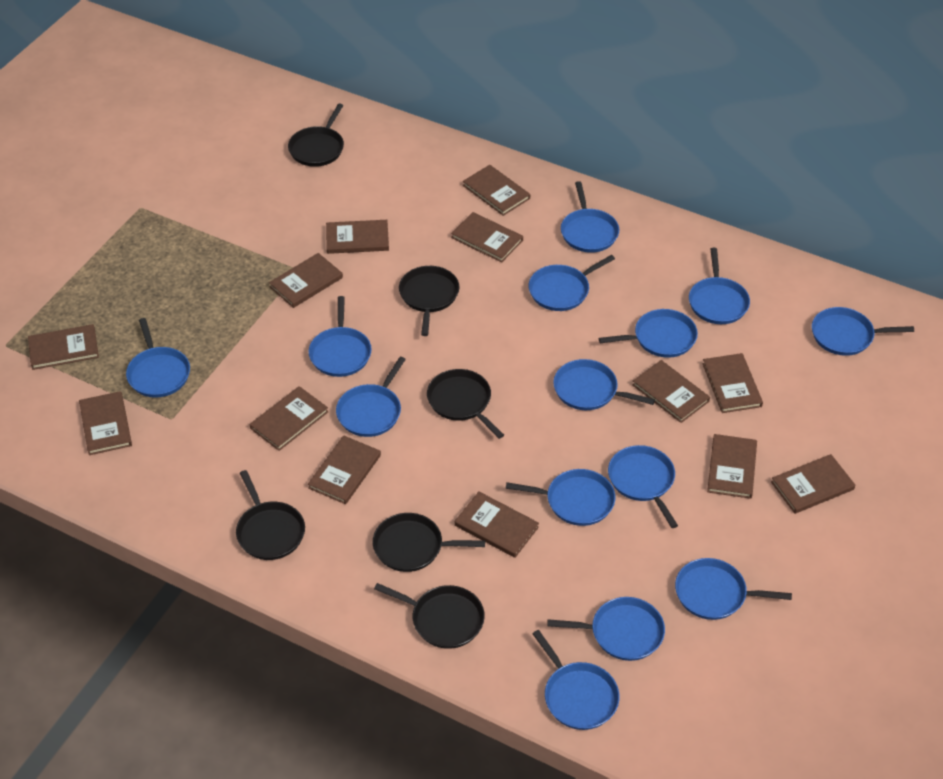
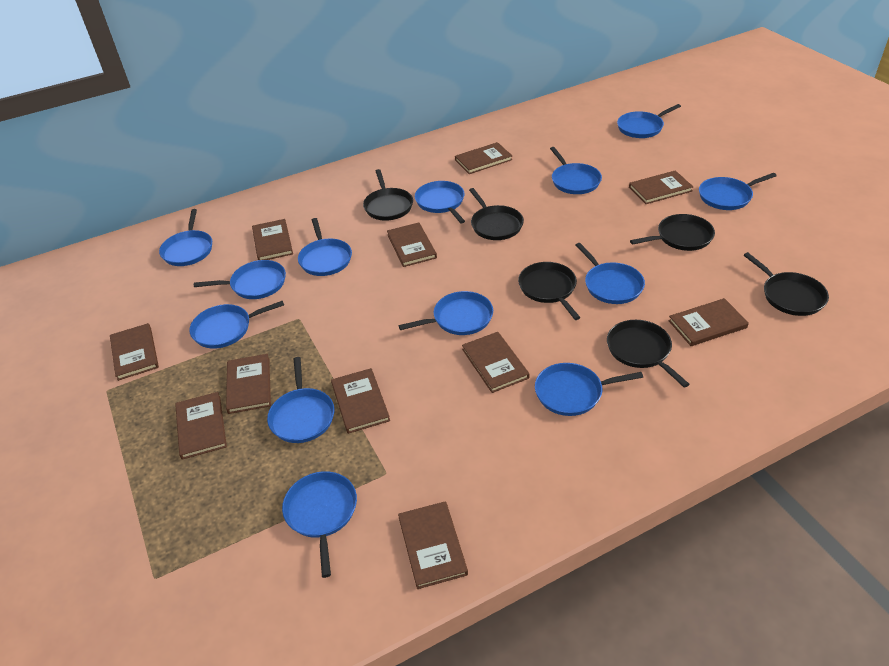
blue pan: 14 -> 13
brown book: 13 -> 11

